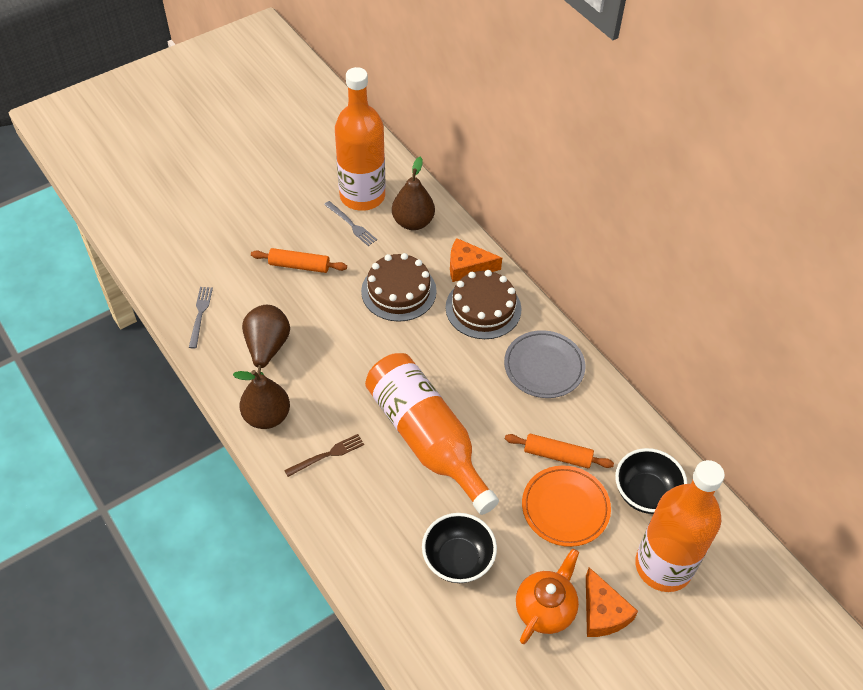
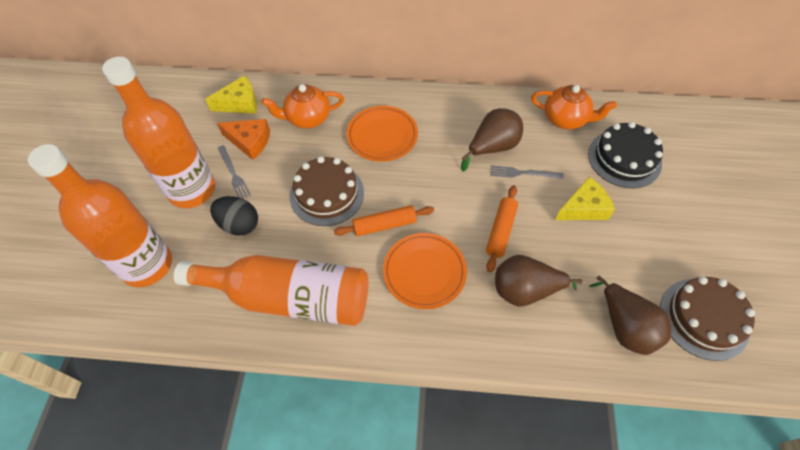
black bowl: 2 -> 0
black cake: 0 -> 1
black egg: 0 -> 1
brown fork: 1 -> 0
grey plate: 1 -> 0
orange cheese: 2 -> 1
orange plate: 1 -> 2
orange teapot: 1 -> 2
yellow cheese: 0 -> 2

